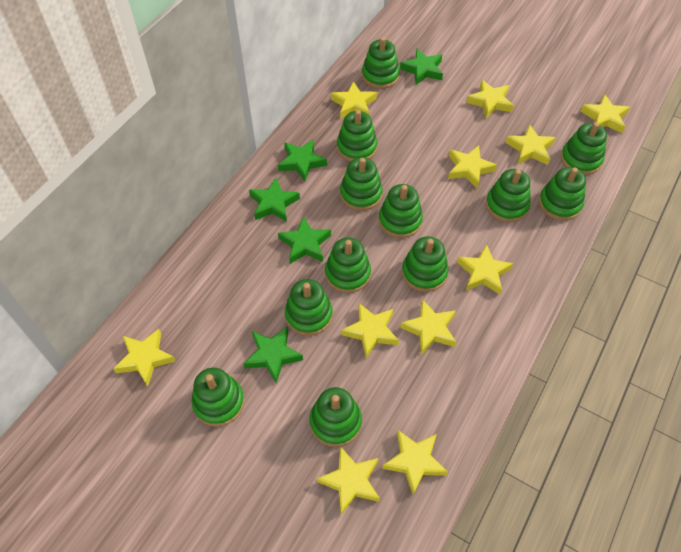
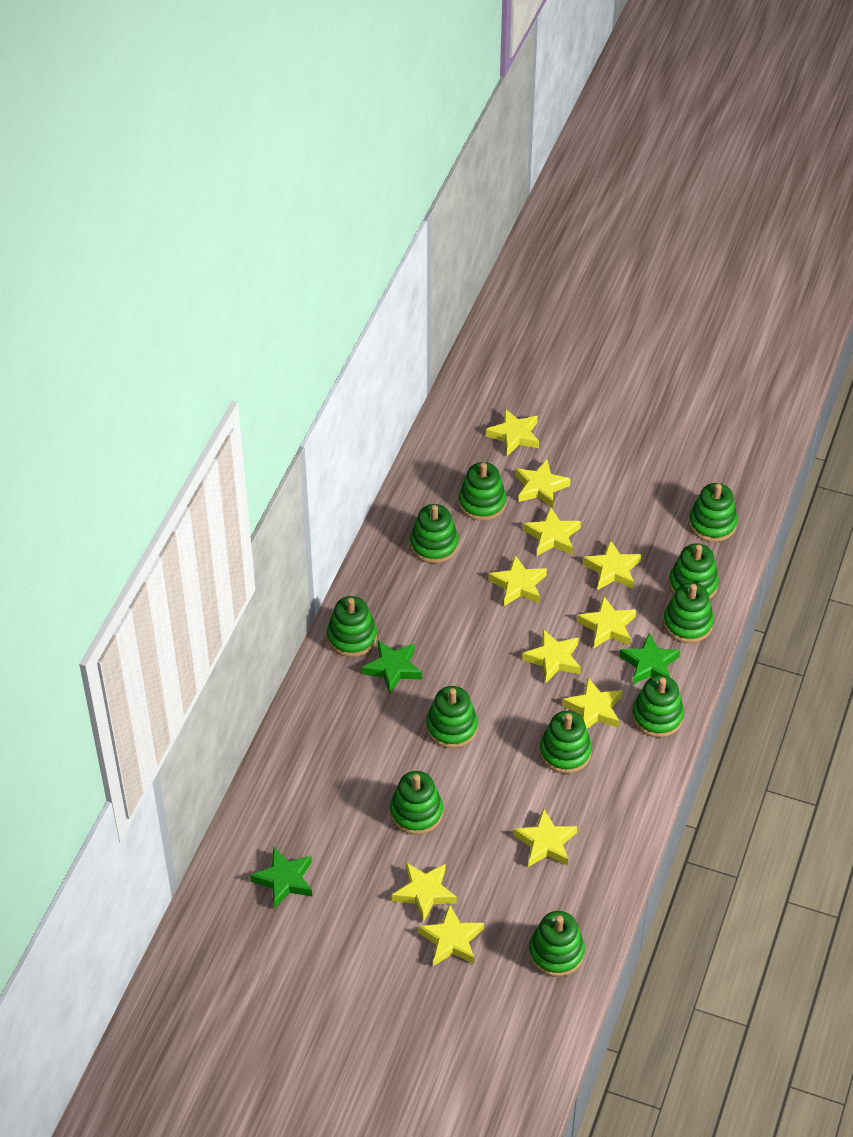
green stacking toy: 12 -> 11
green star: 5 -> 3

